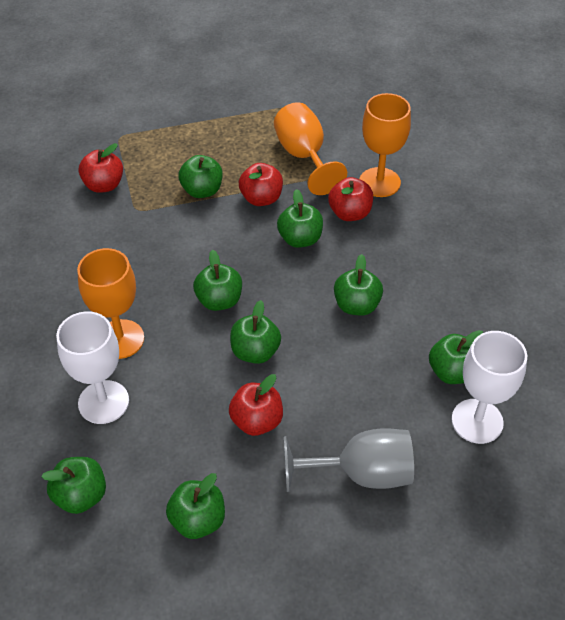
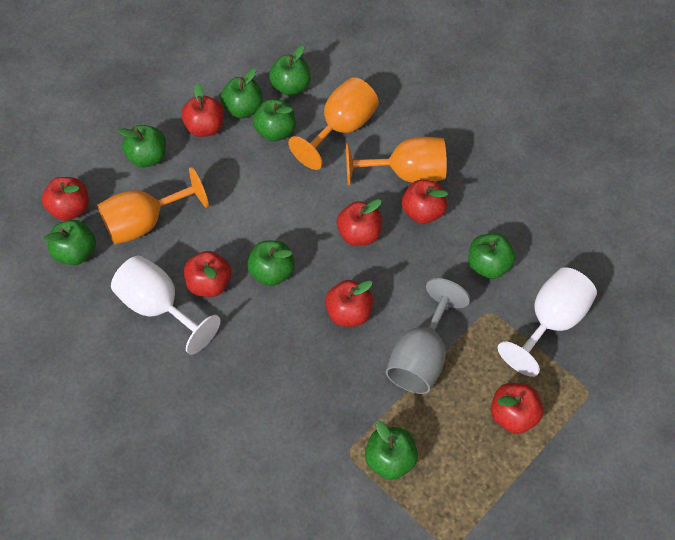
red apple: 4 -> 7

